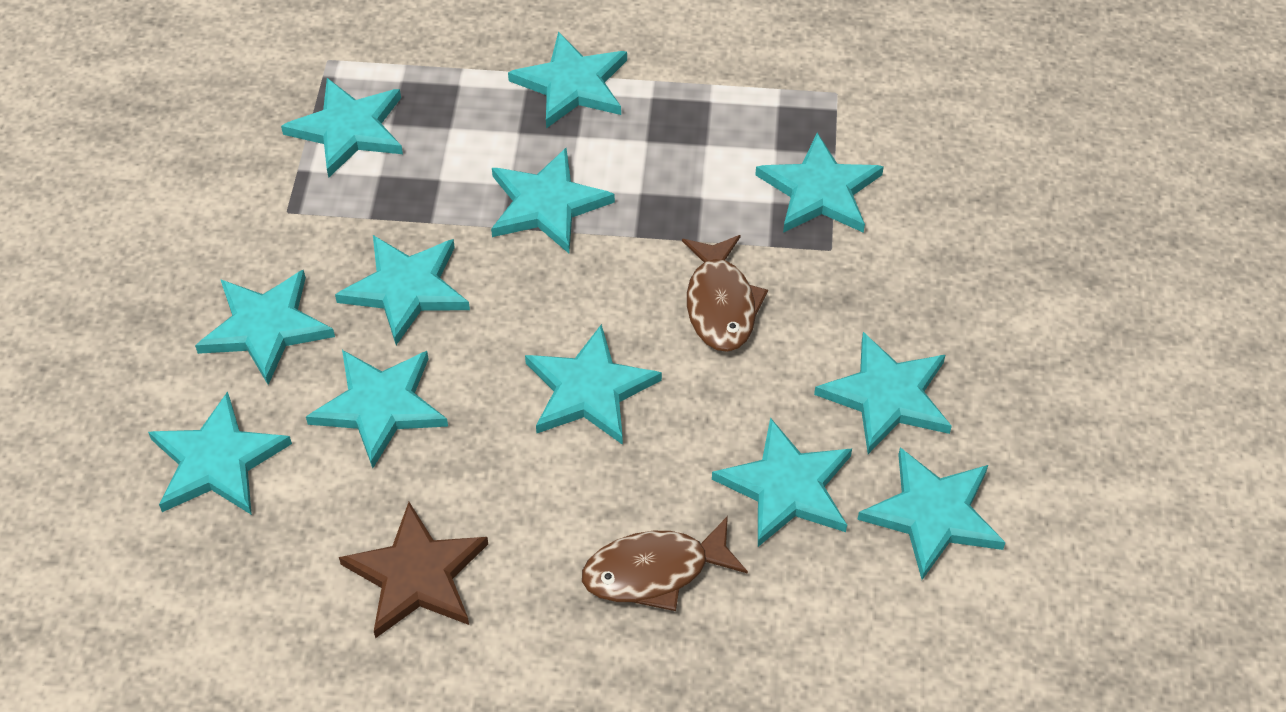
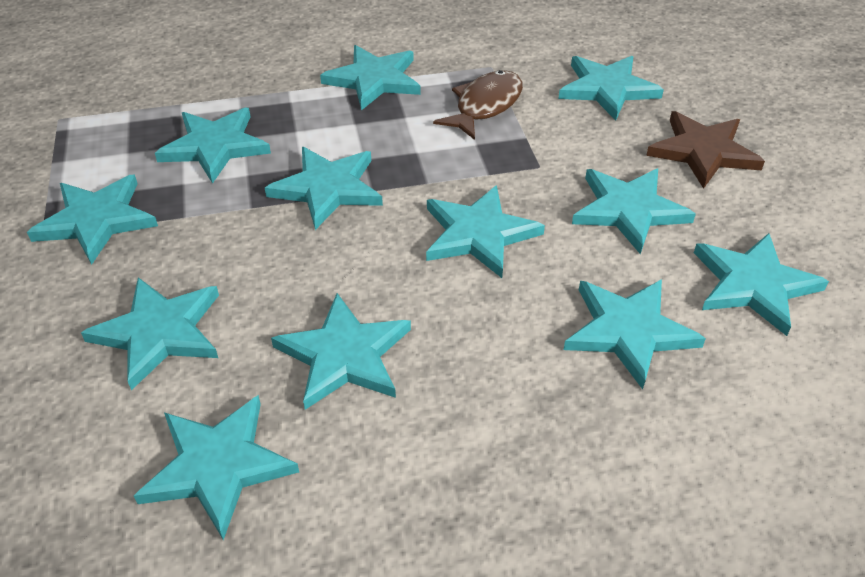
brown fish: 2 -> 1

